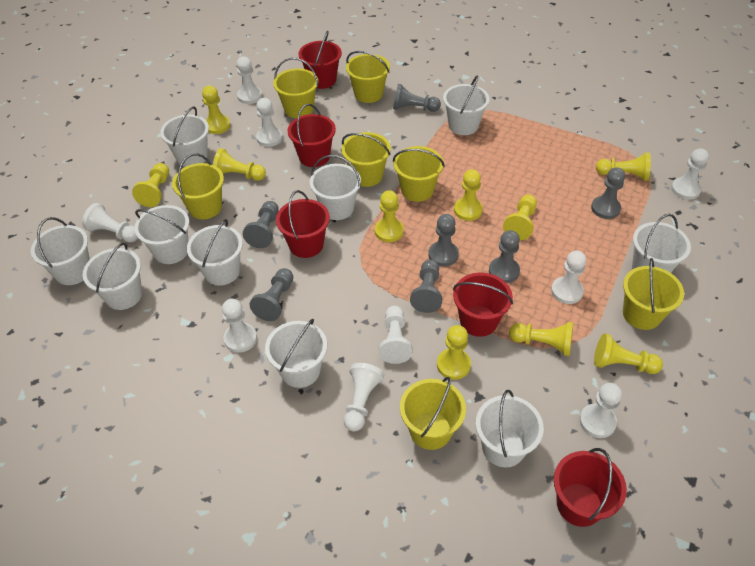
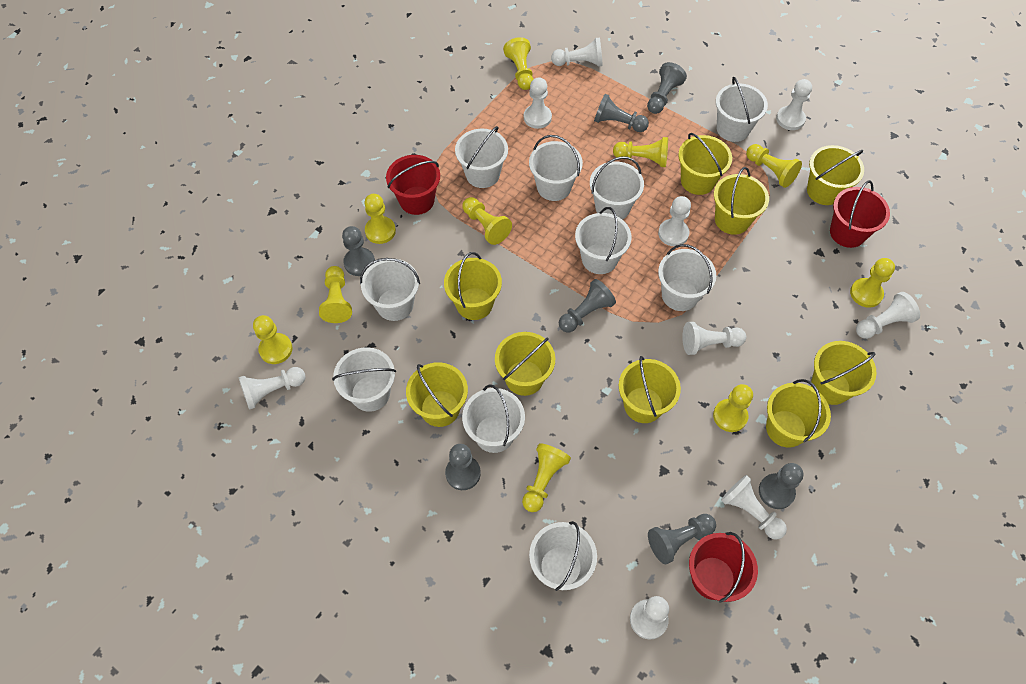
red bucket: 5 -> 3
yellow bucket: 7 -> 9

